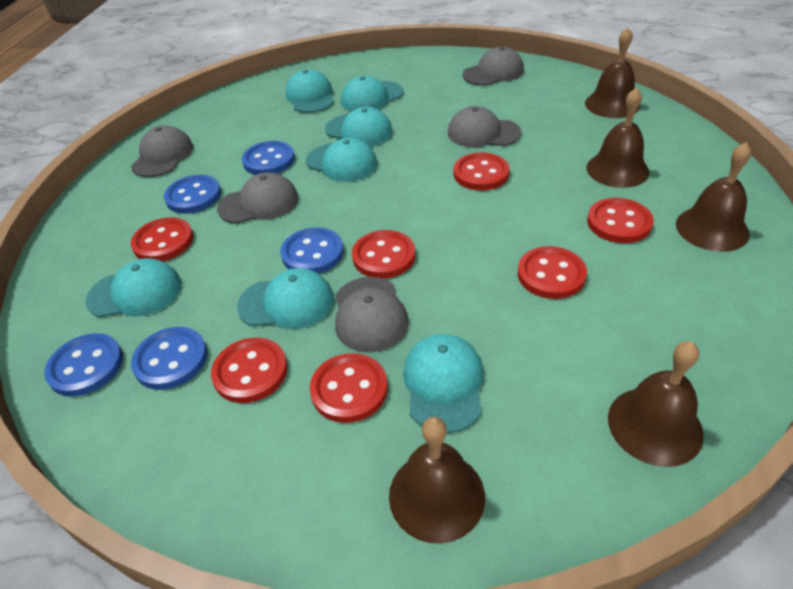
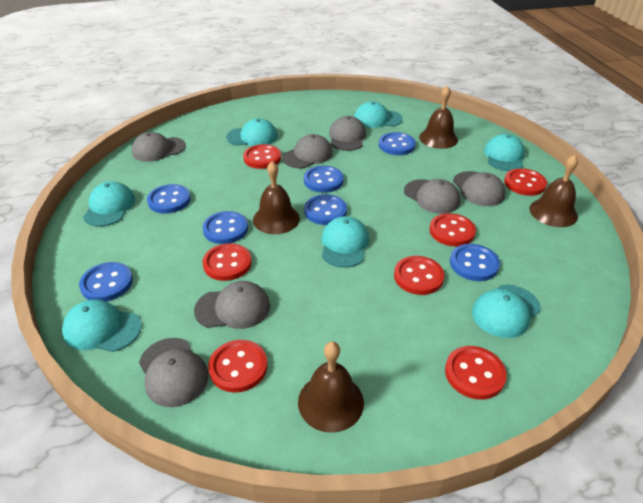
blue button: 5 -> 7
brown bell: 5 -> 4
grey cap: 5 -> 7

